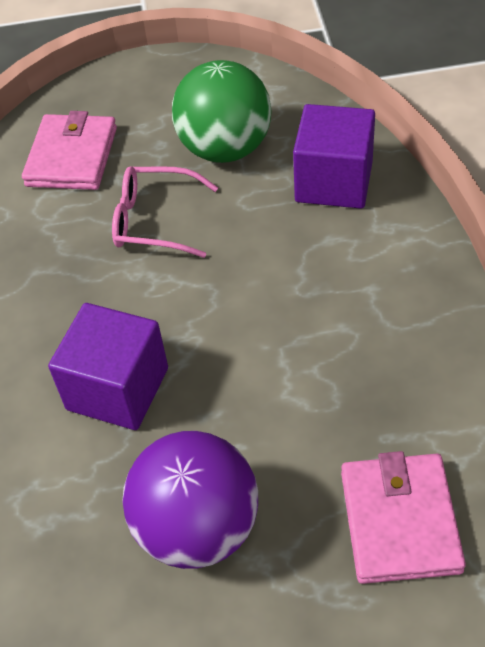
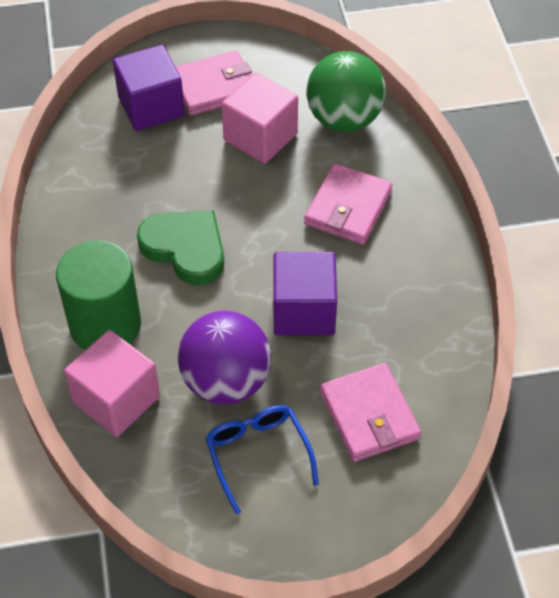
blue glasses: 0 -> 1
green cylinder: 0 -> 1
green heart: 0 -> 1
pink cube: 0 -> 2
pink glasses: 1 -> 0
pink wallet: 2 -> 3

